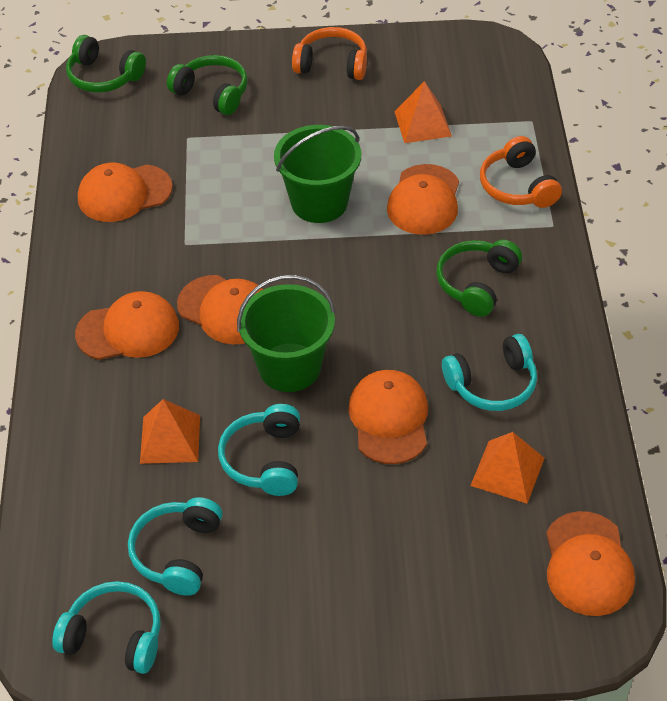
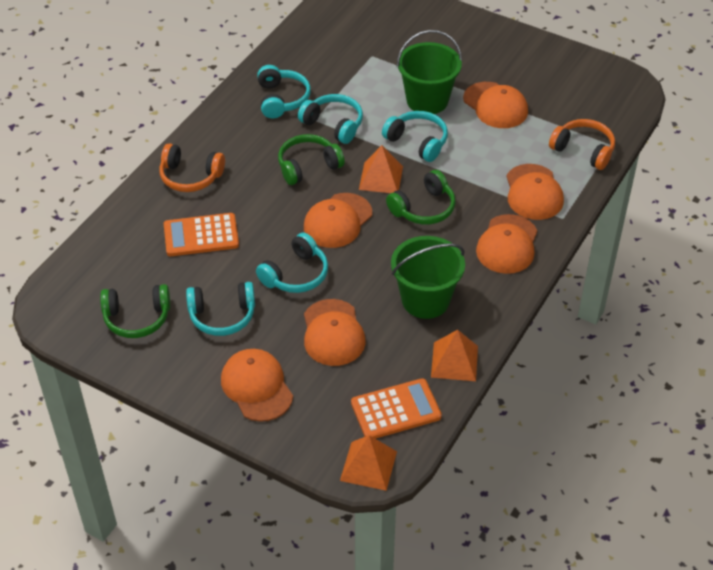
orange calculator: 0 -> 2
turquoise headphones: 4 -> 5

